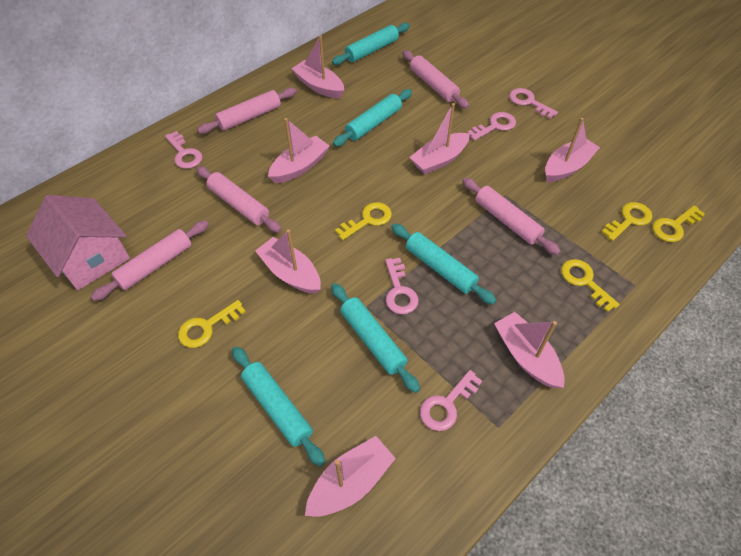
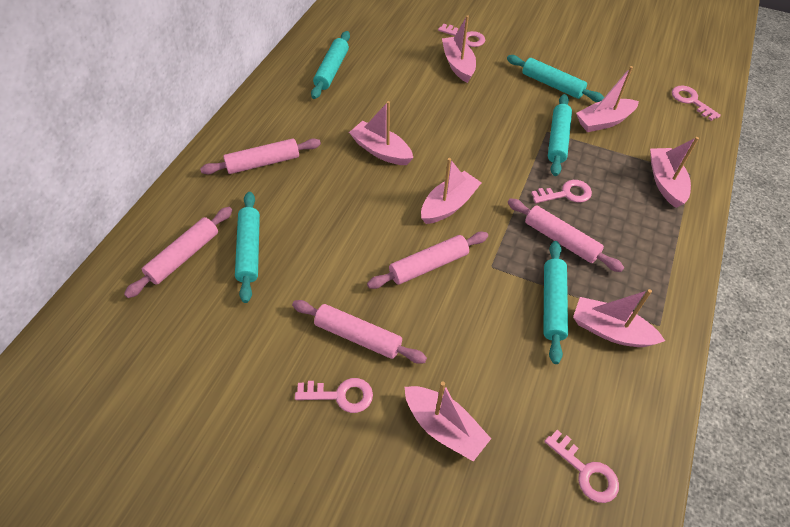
pink house: 1 -> 0
yellow key: 5 -> 0

